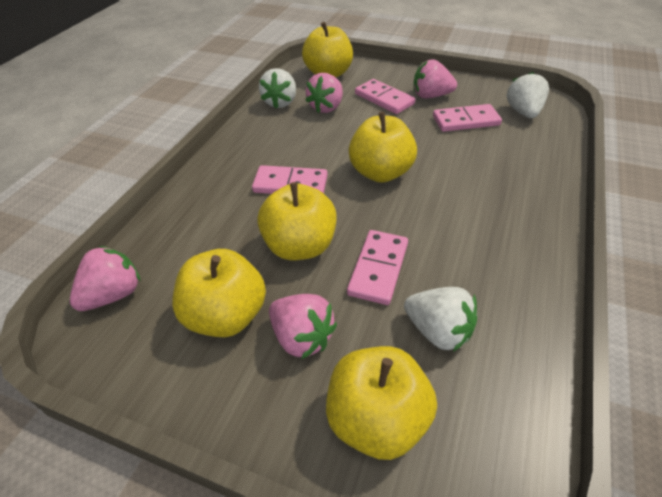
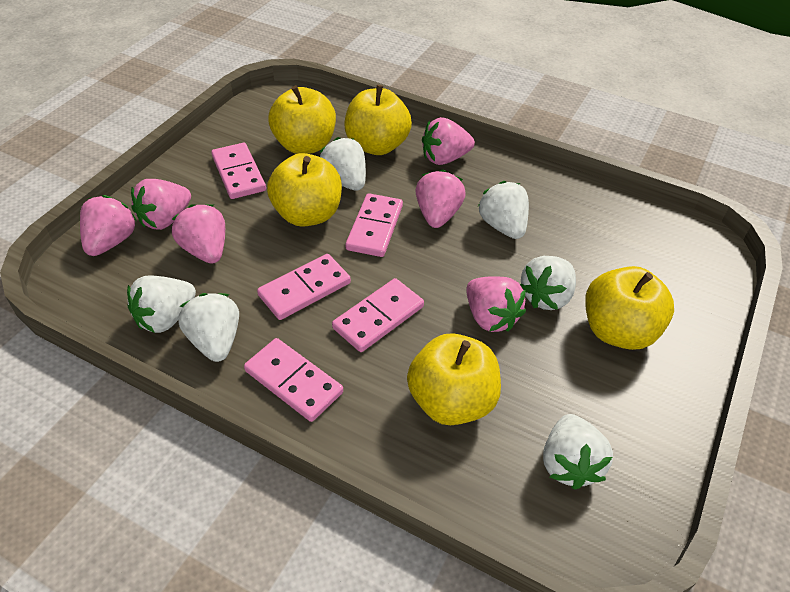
pink domino: 4 -> 5
pink strawberry: 4 -> 6
white strawberry: 3 -> 6

